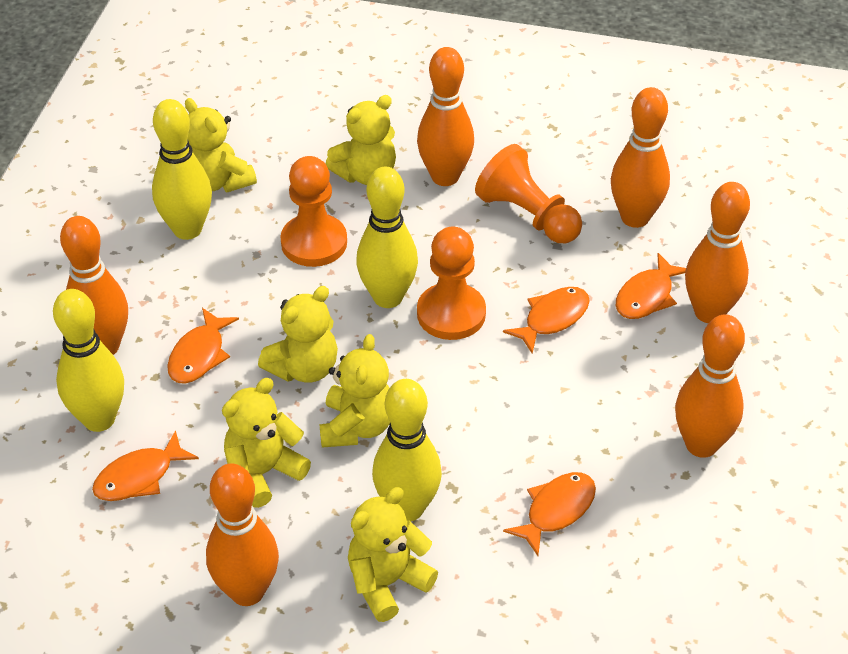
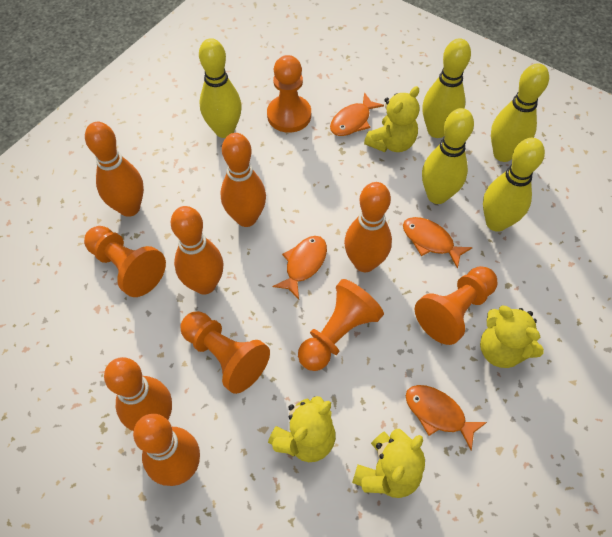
orange fish: 5 -> 4
orange pawn: 3 -> 5
yellow bowling pin: 4 -> 5
yellow teddy bear: 6 -> 4

